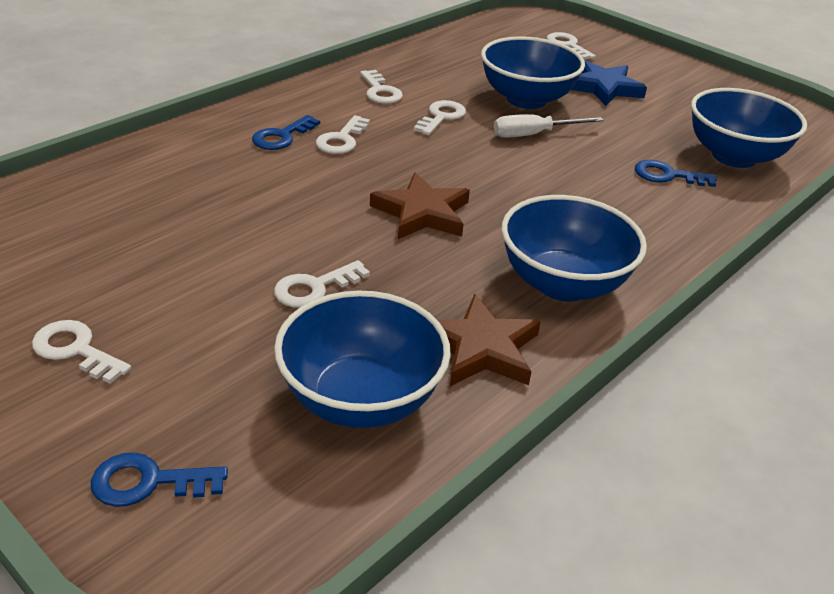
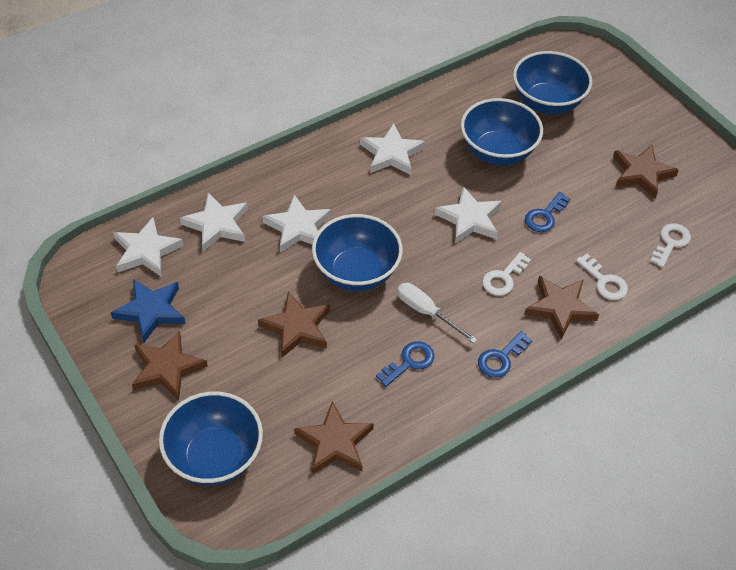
brown star: 2 -> 5
white key: 6 -> 3
white star: 0 -> 5

